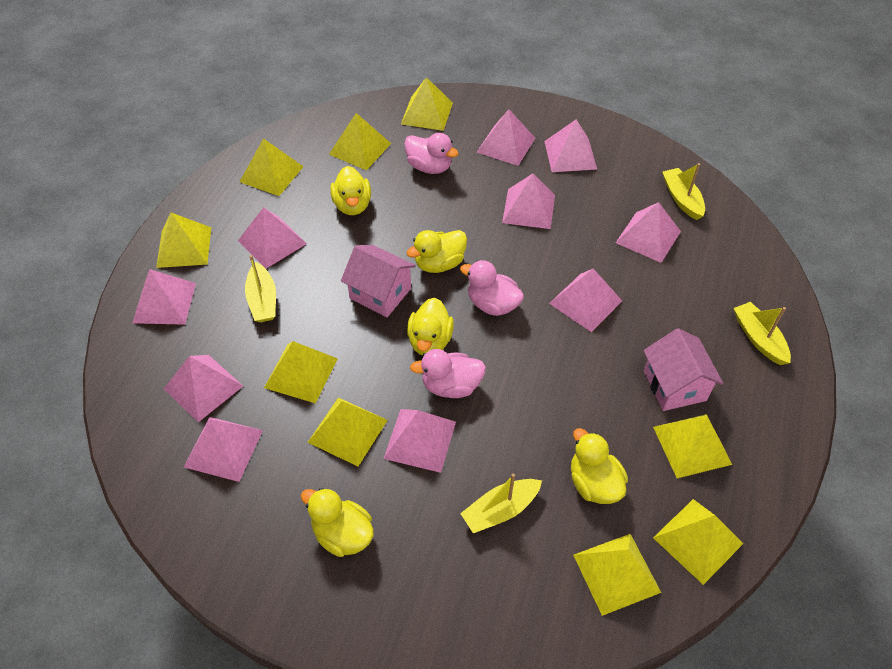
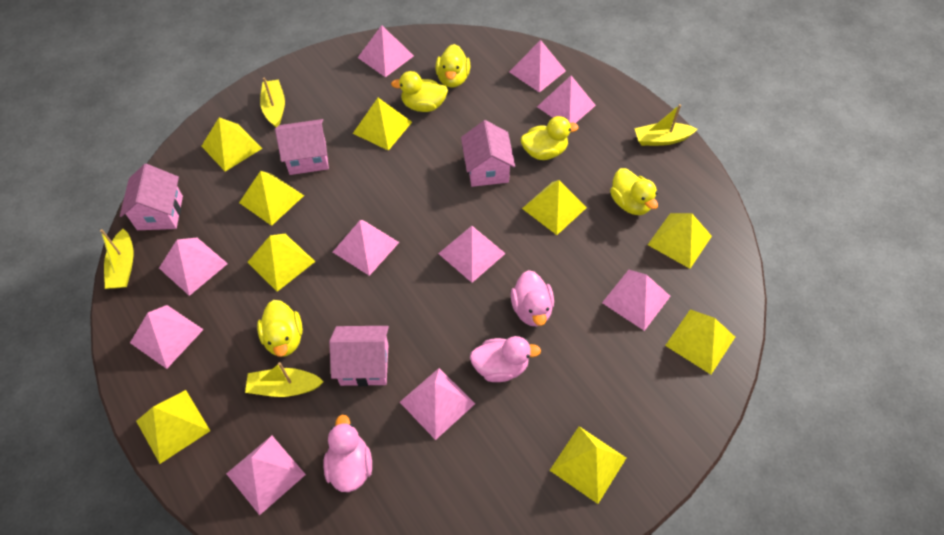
pink house: 2 -> 4

